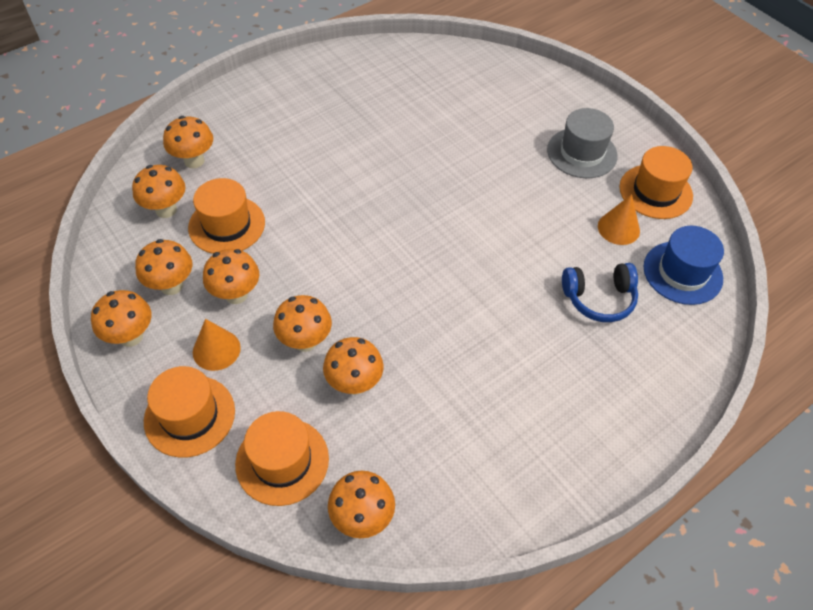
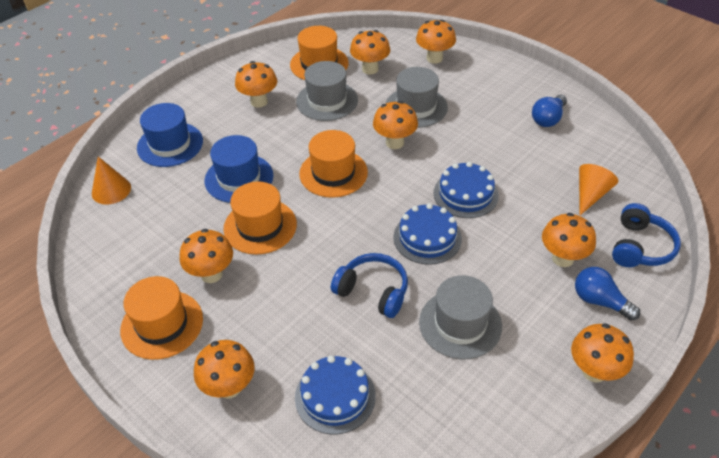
blue cake: 0 -> 3
blue hat: 1 -> 2
blue headphones: 1 -> 2
blue light bulb: 0 -> 2
grey hat: 1 -> 3

